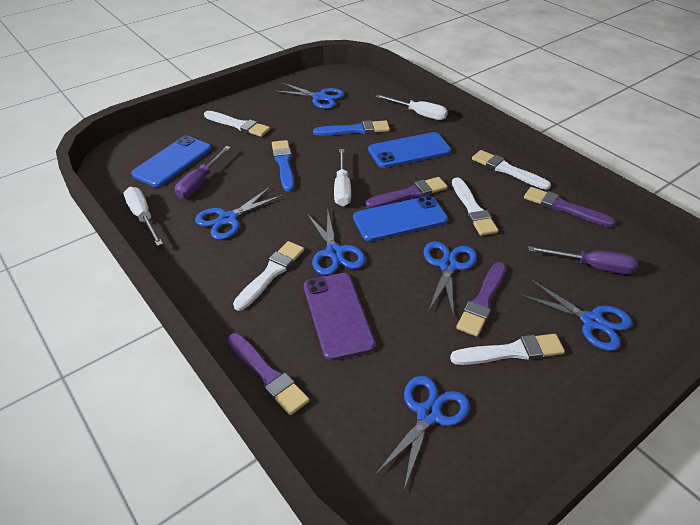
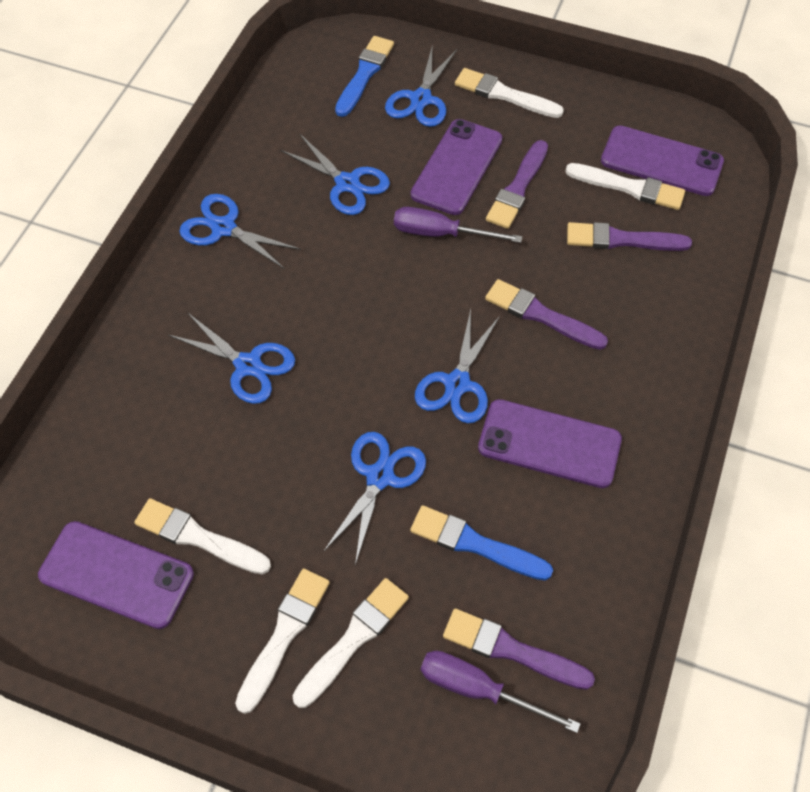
blue phone: 3 -> 0
purple phone: 1 -> 4
white screwdriver: 3 -> 0

